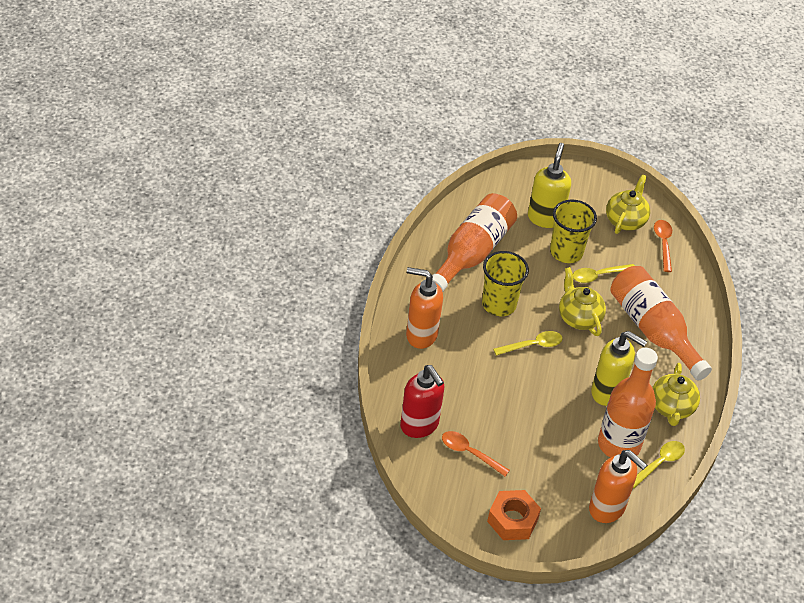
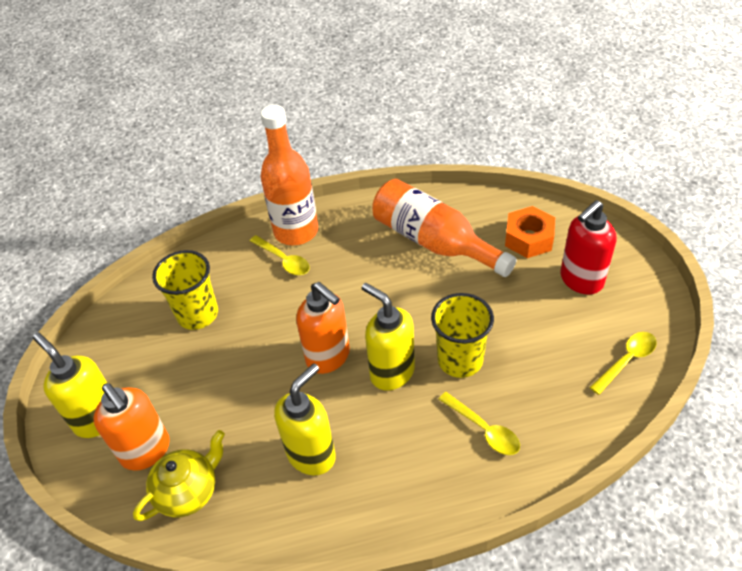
orange bottle: 3 -> 2
orange spoon: 2 -> 0
yellow soap dispenser: 2 -> 3
yellow teapot: 3 -> 1

